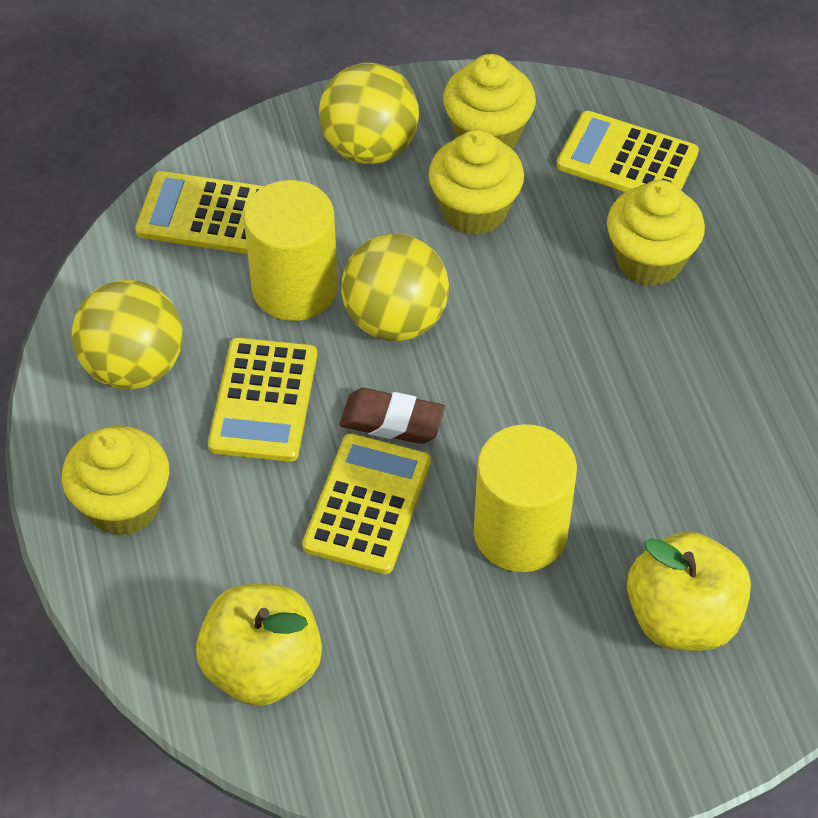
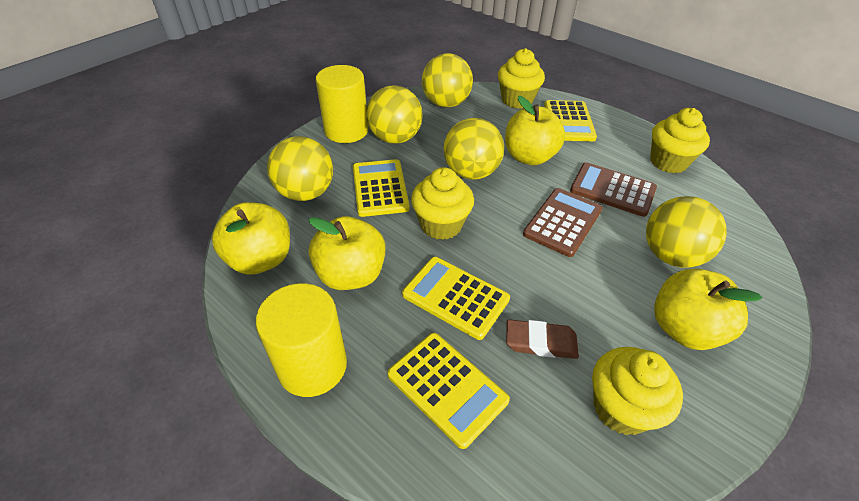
brown calculator: 0 -> 2
yellow apple: 2 -> 4
yellow ball: 3 -> 5

